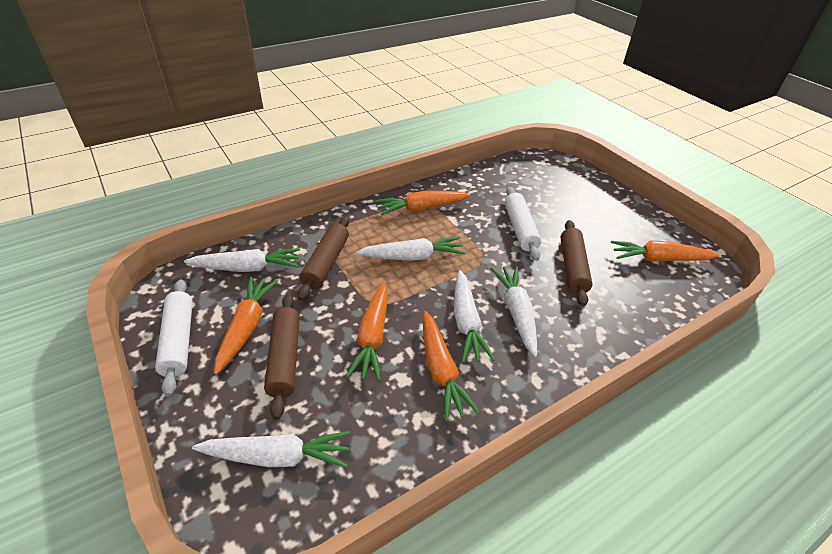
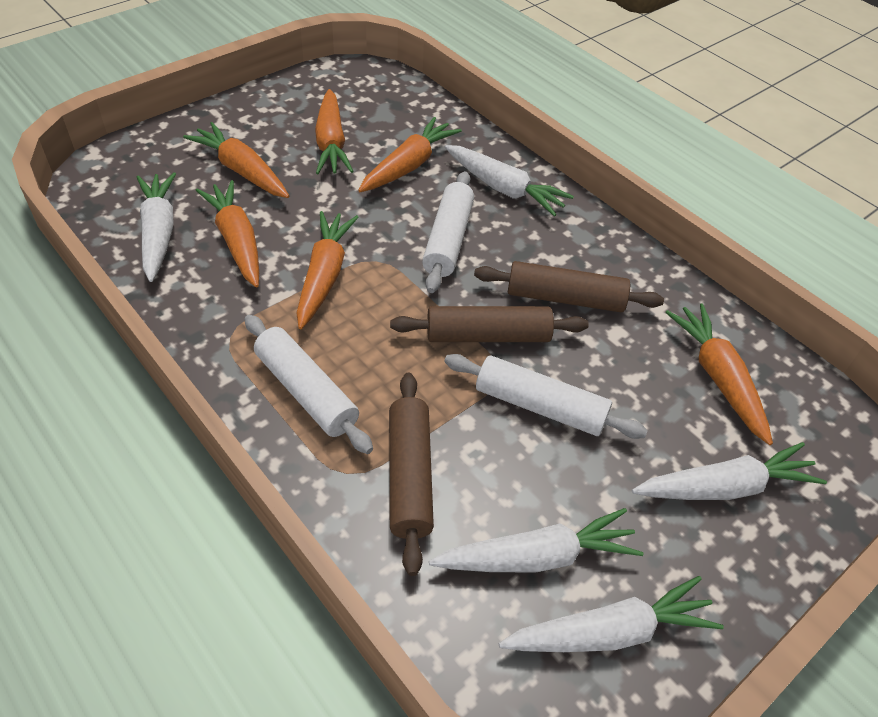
orange carrot: 5 -> 6
white rolling pin: 2 -> 3

